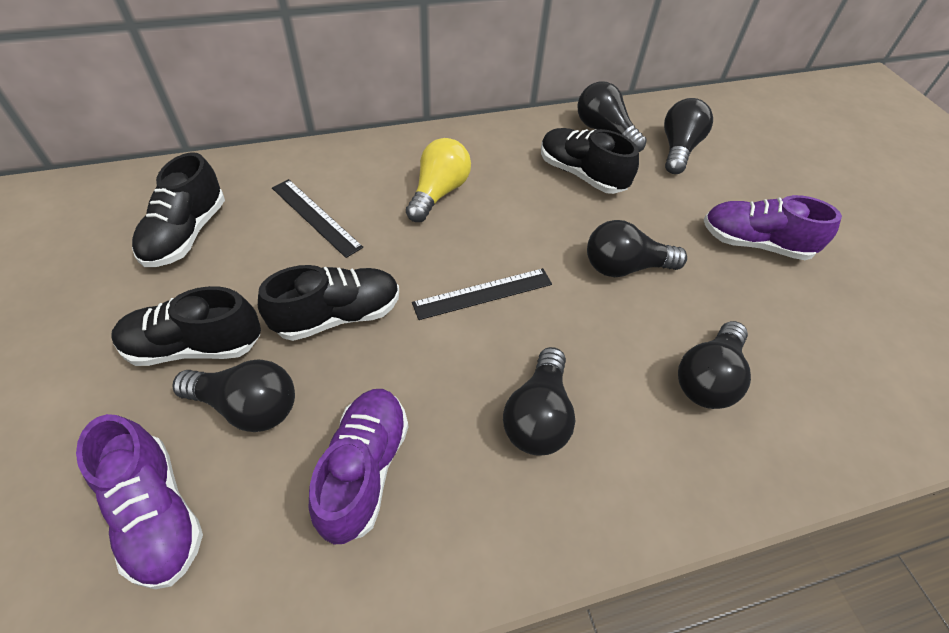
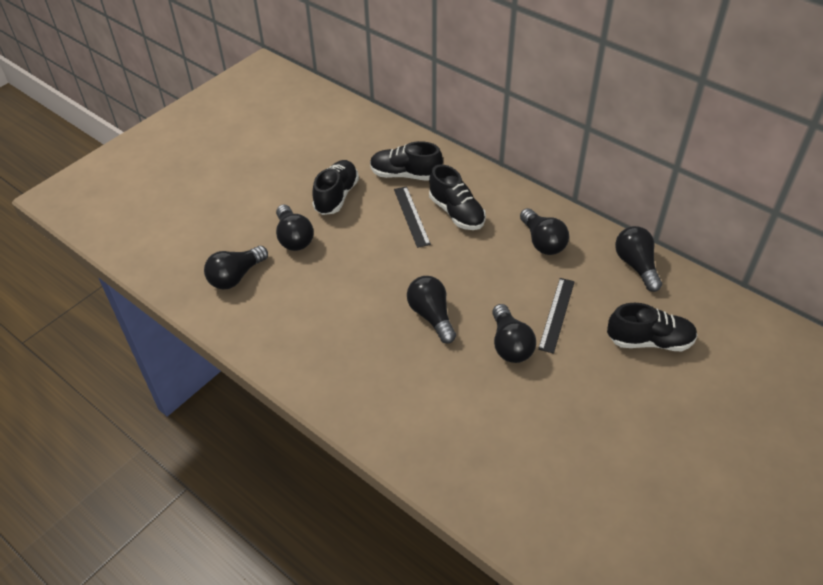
purple shoe: 3 -> 0
yellow light bulb: 1 -> 0

